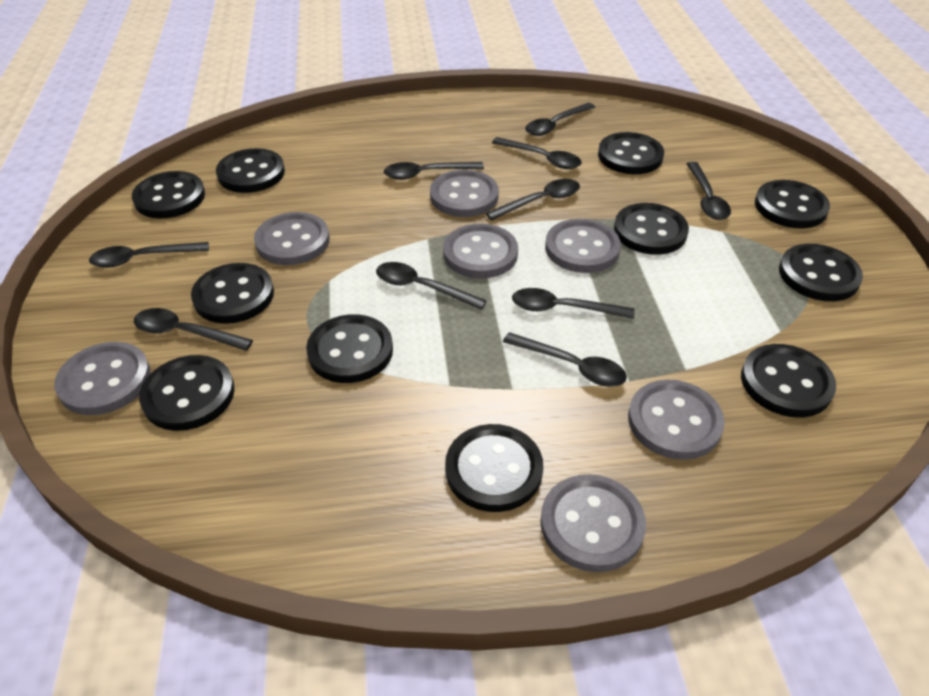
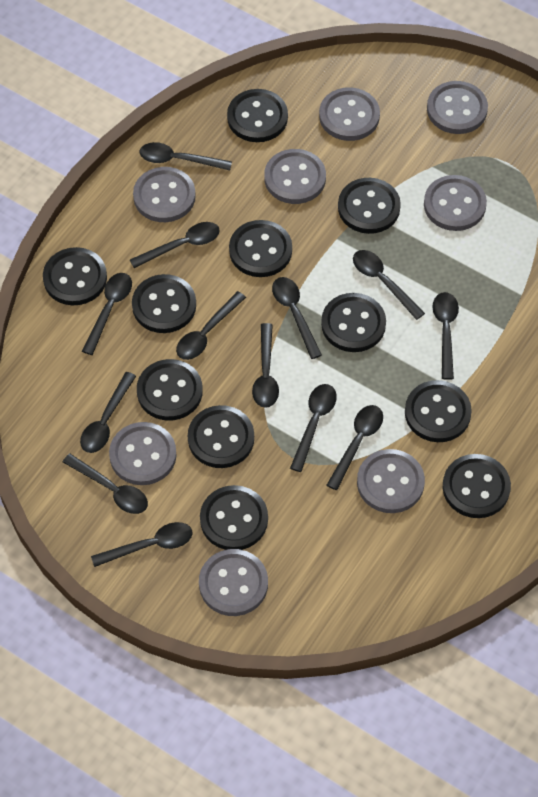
black spoon: 10 -> 13
grey button: 7 -> 8

